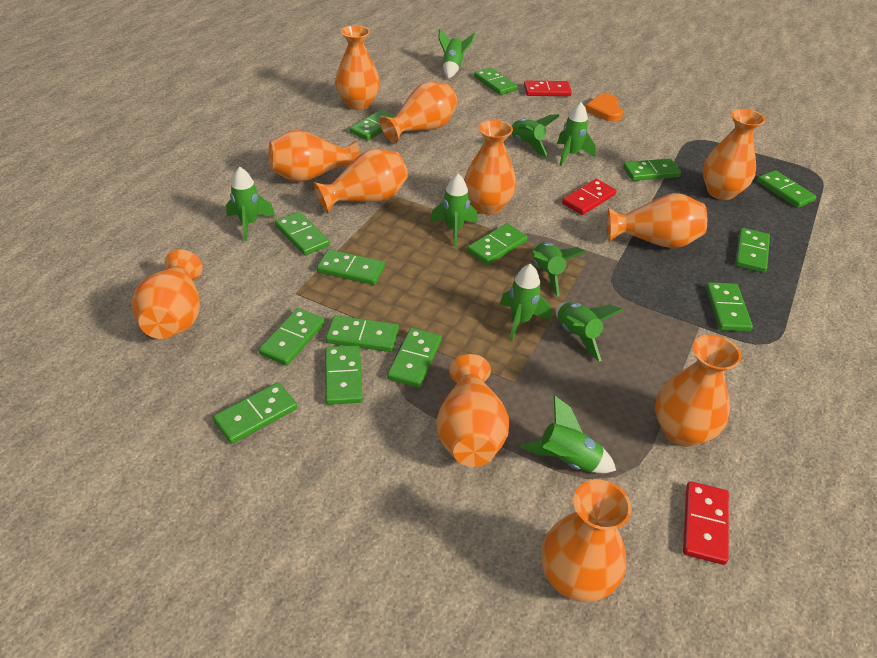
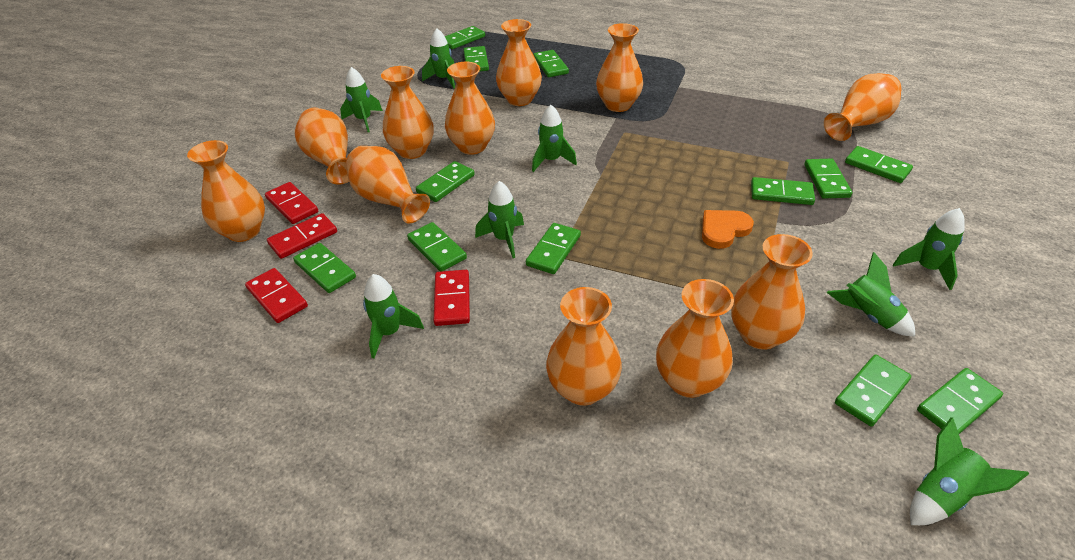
green domino: 14 -> 12
green rocket: 9 -> 8
red domino: 3 -> 4

